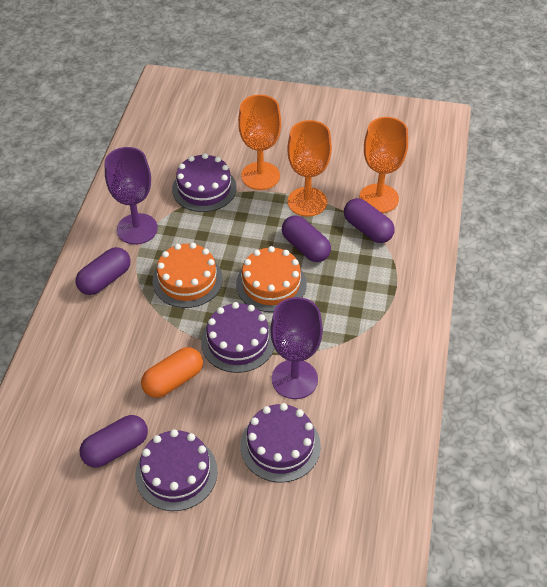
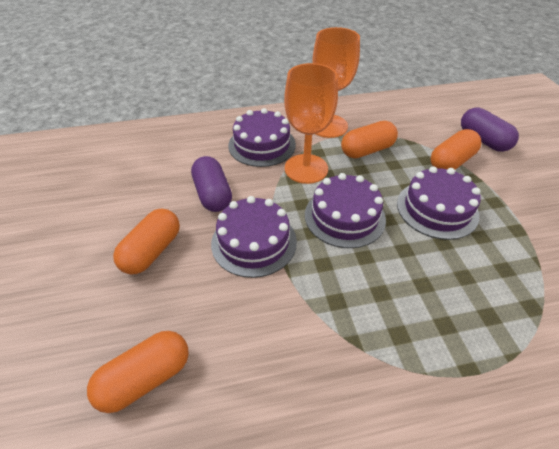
orange cake: 2 -> 0
orange capsule: 1 -> 4
orange goblet: 3 -> 2
purple capsule: 4 -> 2
purple goblet: 2 -> 0

